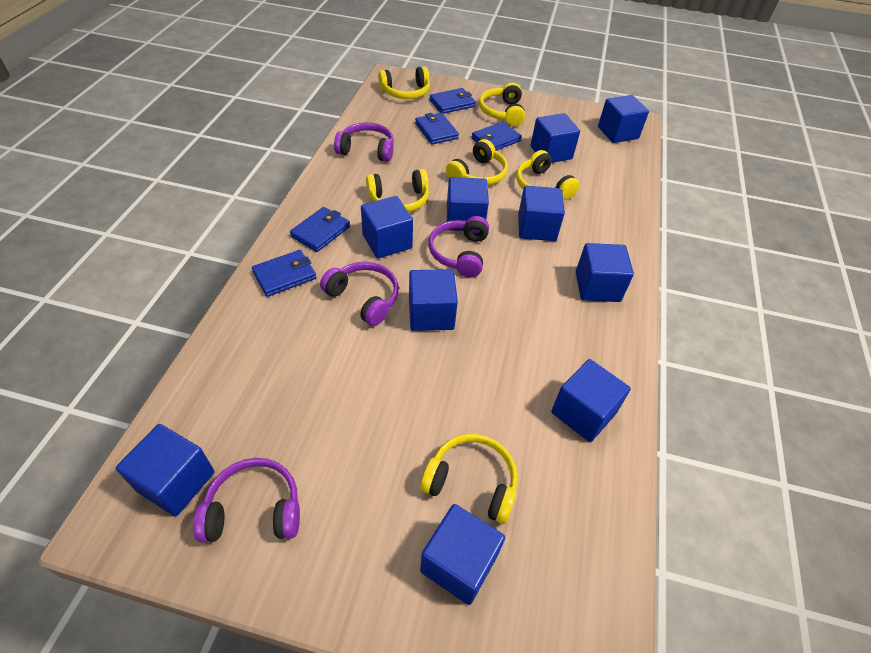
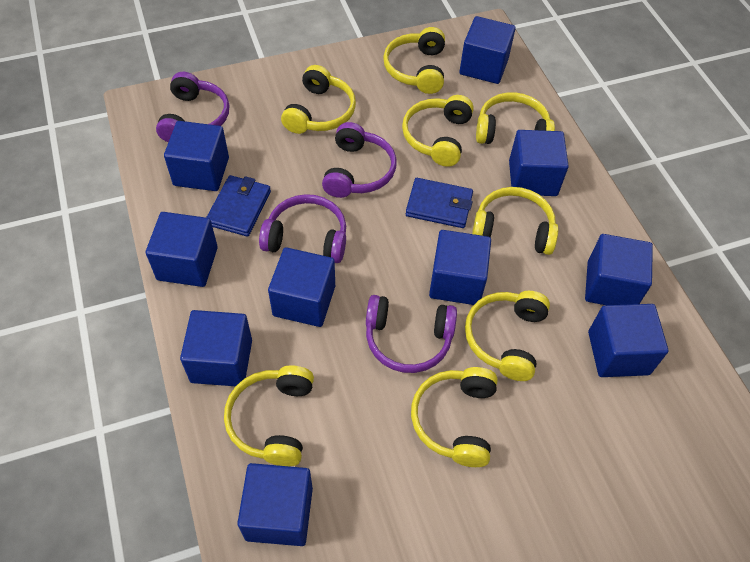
blue wallet: 5 -> 2
yellow headphones: 6 -> 8

